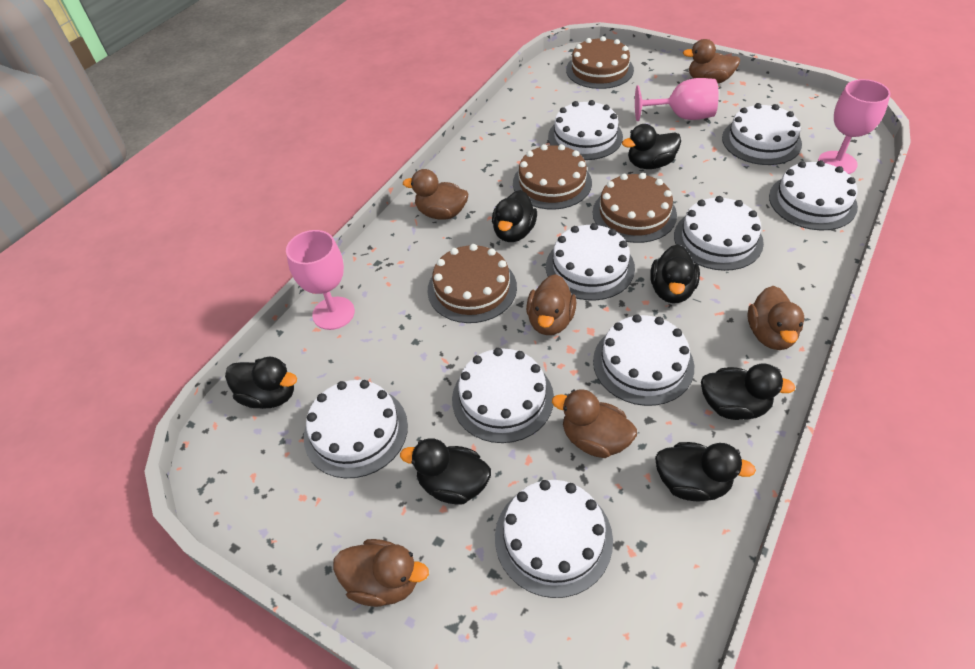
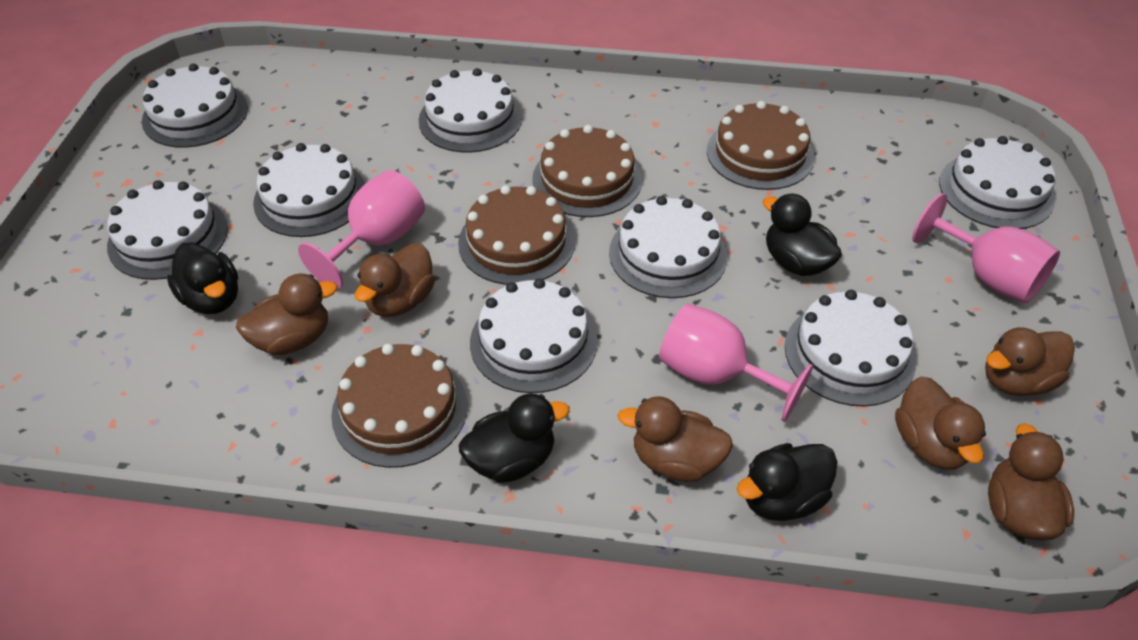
black duck: 7 -> 4
white cake: 9 -> 8

